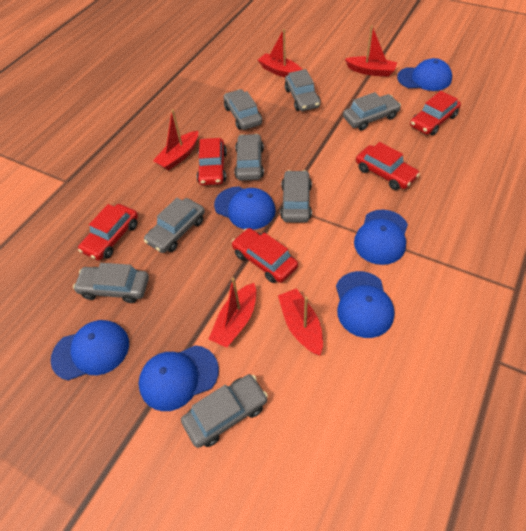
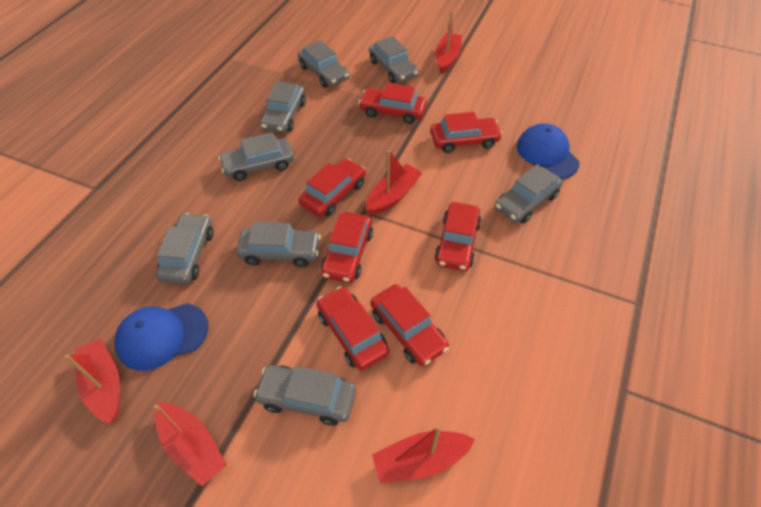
blue cap: 6 -> 2
red car: 5 -> 7

